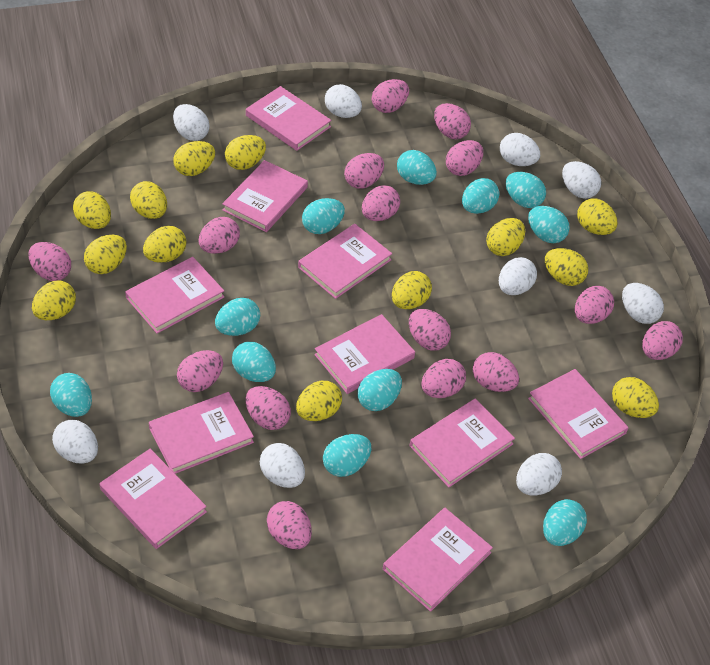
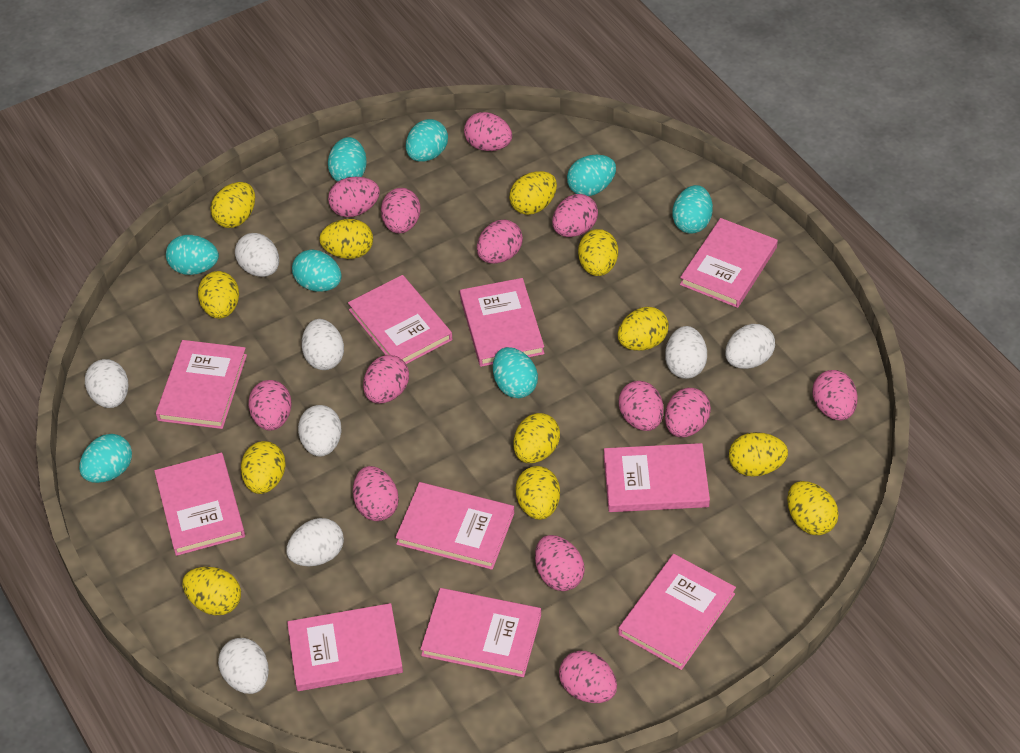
pink egg: 15 -> 13
turquoise egg: 11 -> 8
white egg: 9 -> 8
yellow egg: 13 -> 12

